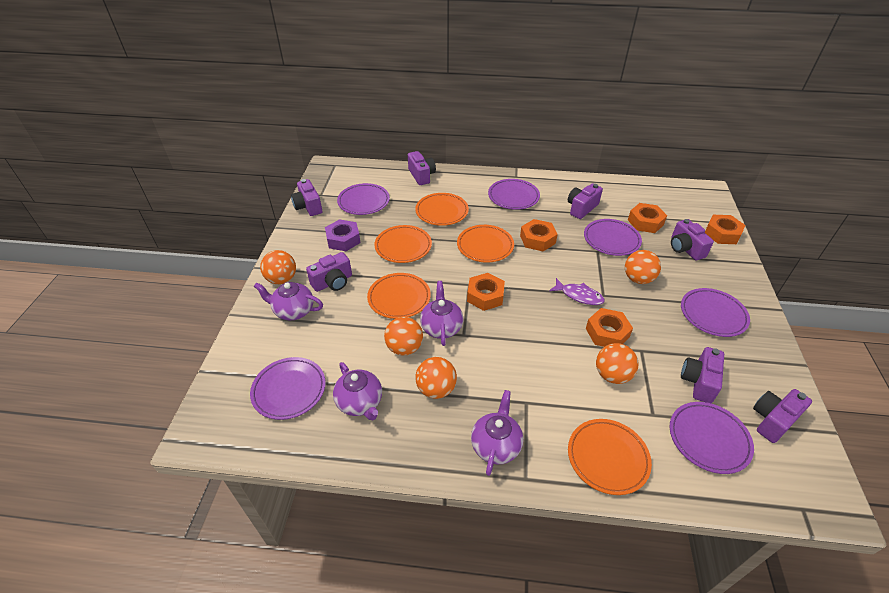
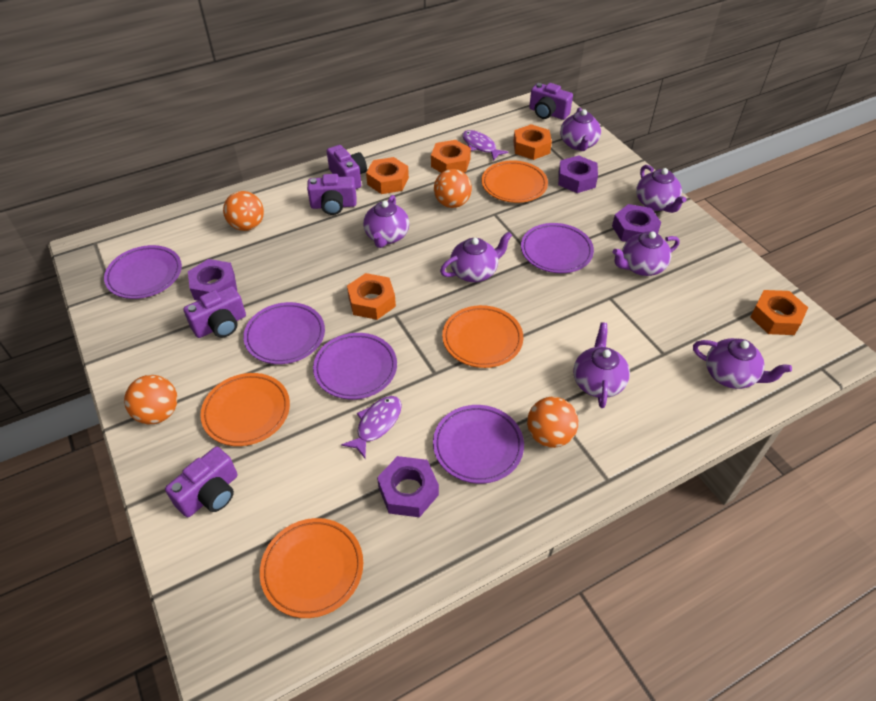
orange ball: 5 -> 4
orange plate: 5 -> 4
purple camera: 7 -> 5
purple fish: 1 -> 2
purple nut: 1 -> 4
purple plate: 6 -> 5
purple teapot: 4 -> 7

